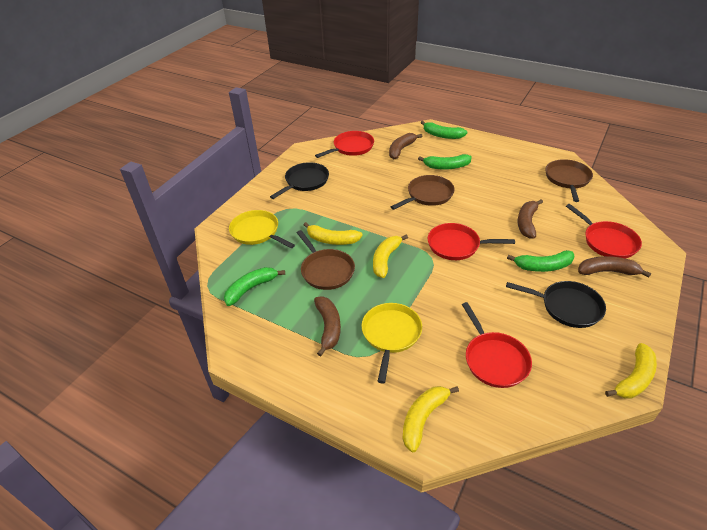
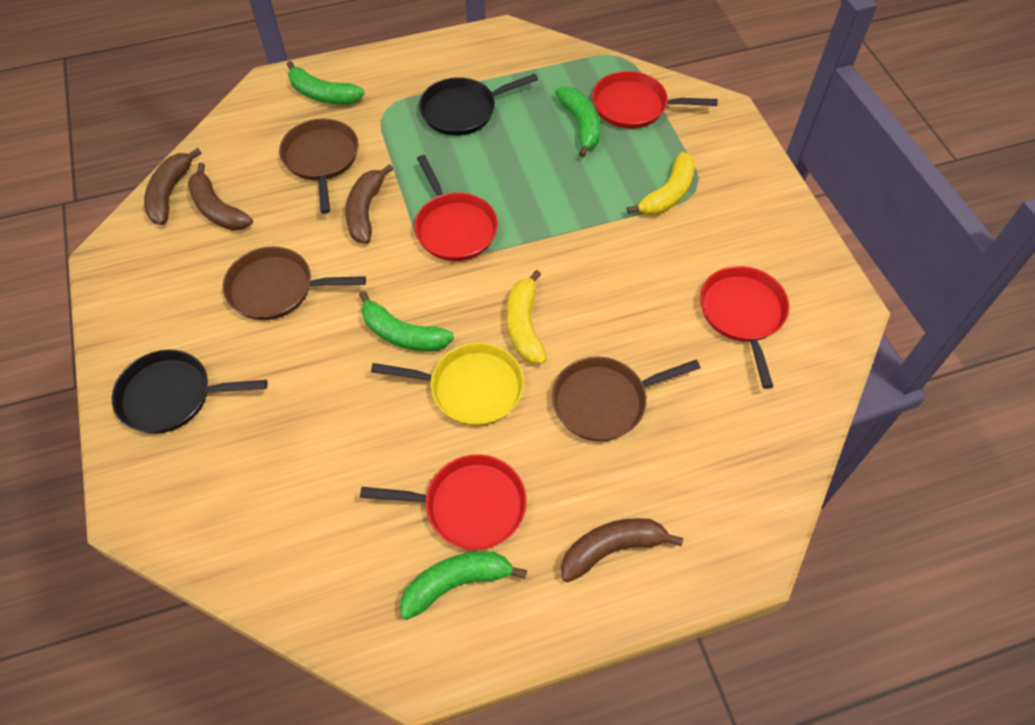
yellow banana: 4 -> 2
yellow pan: 2 -> 1

